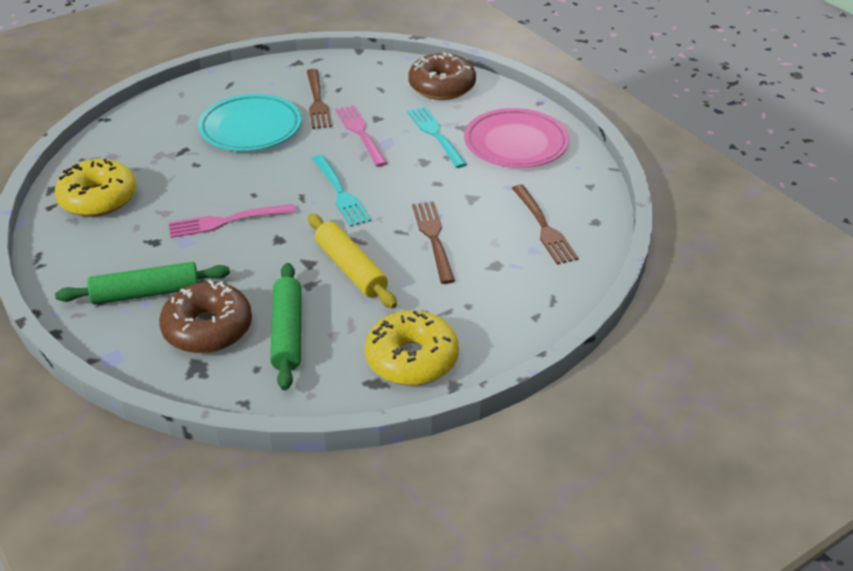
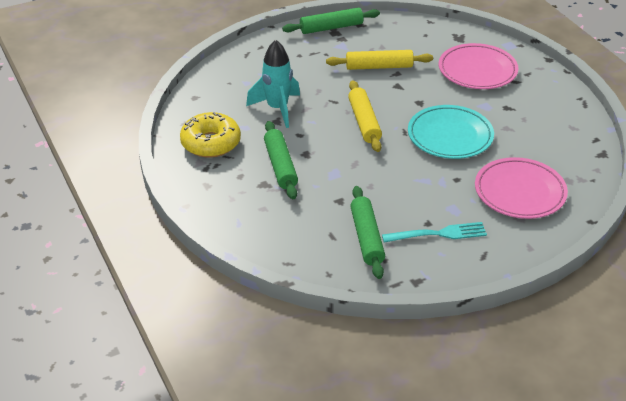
brown donut: 2 -> 0
brown fork: 3 -> 0
green rolling pin: 2 -> 3
pink fork: 2 -> 0
pink plate: 1 -> 2
turquoise fork: 2 -> 1
turquoise rocket: 0 -> 1
yellow donut: 2 -> 1
yellow rolling pin: 1 -> 2

